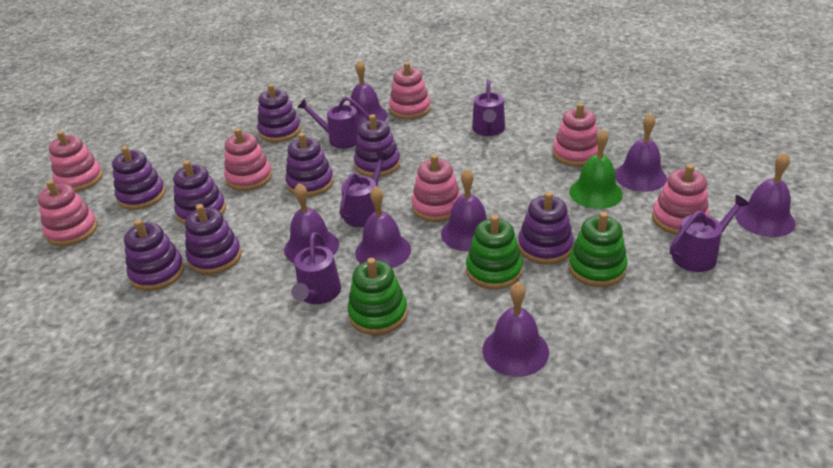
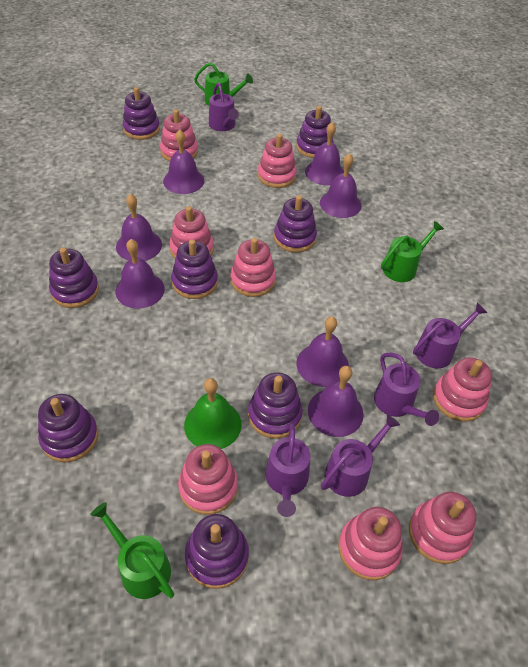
green stacking toy: 3 -> 0
green watering can: 0 -> 3
pink stacking toy: 7 -> 8

